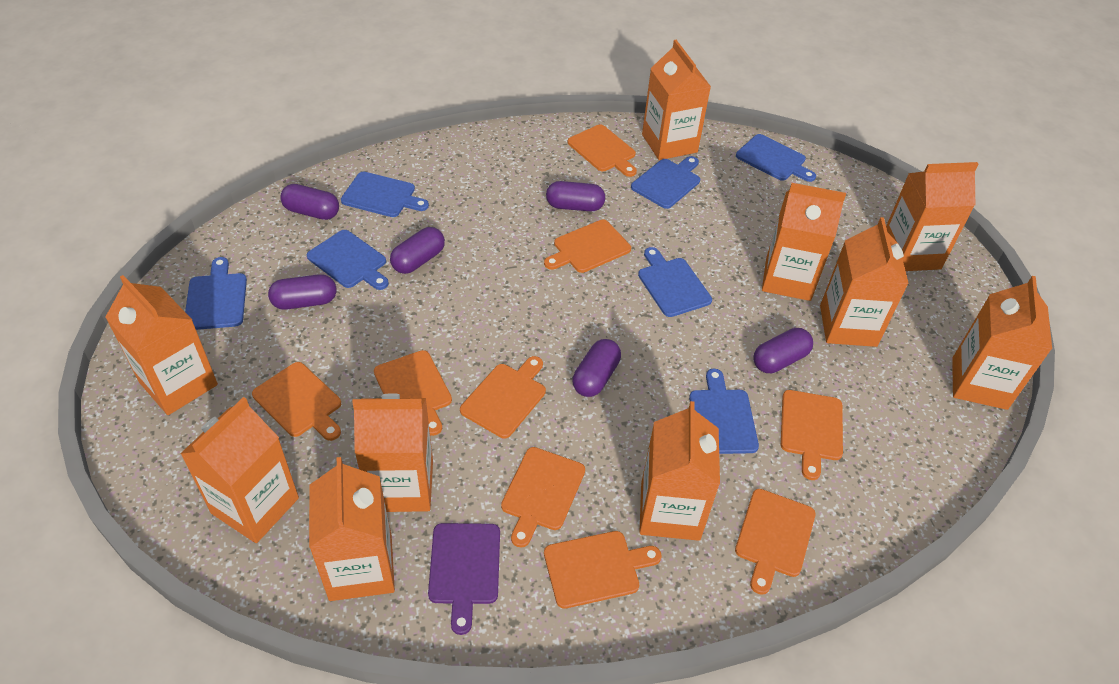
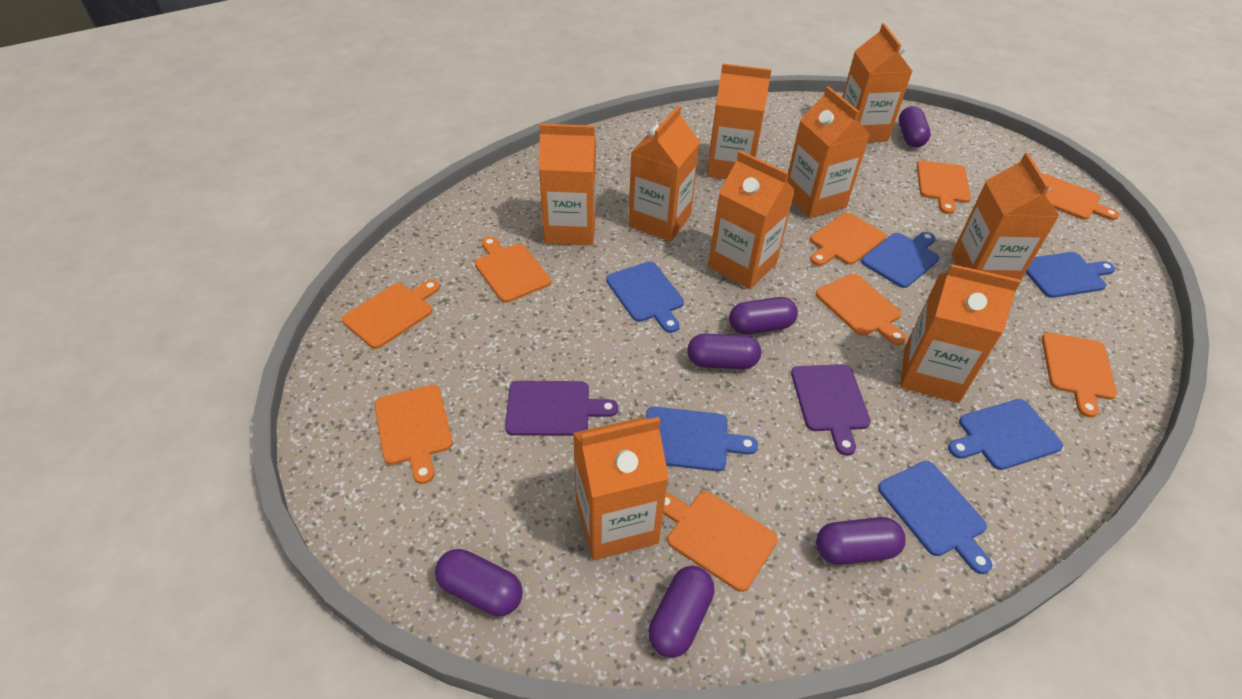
blue cutting board: 7 -> 6
orange carton: 10 -> 9
purple cutting board: 1 -> 2

